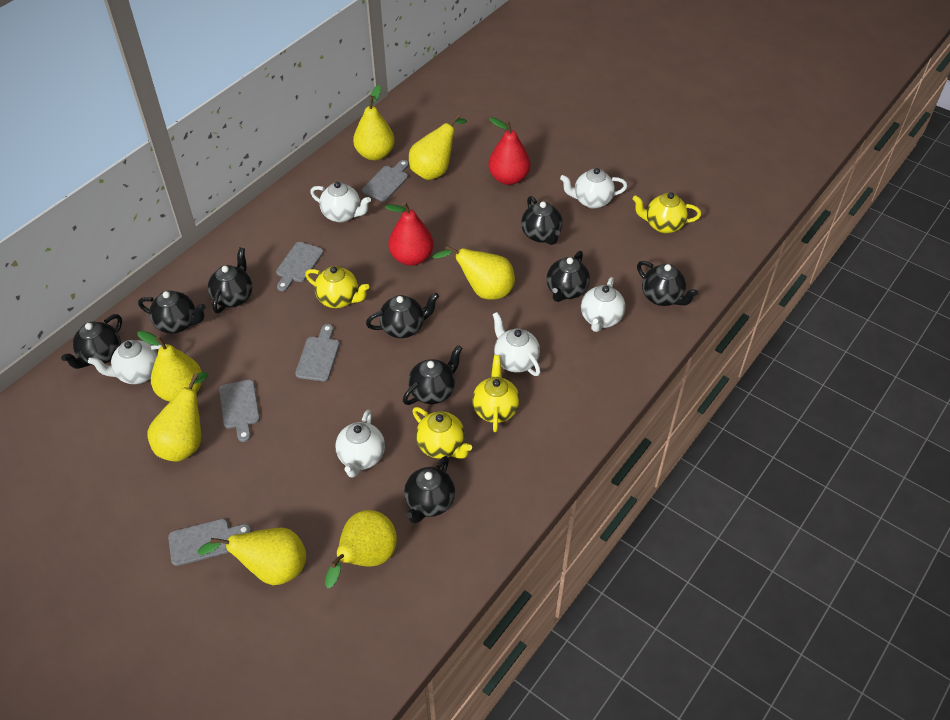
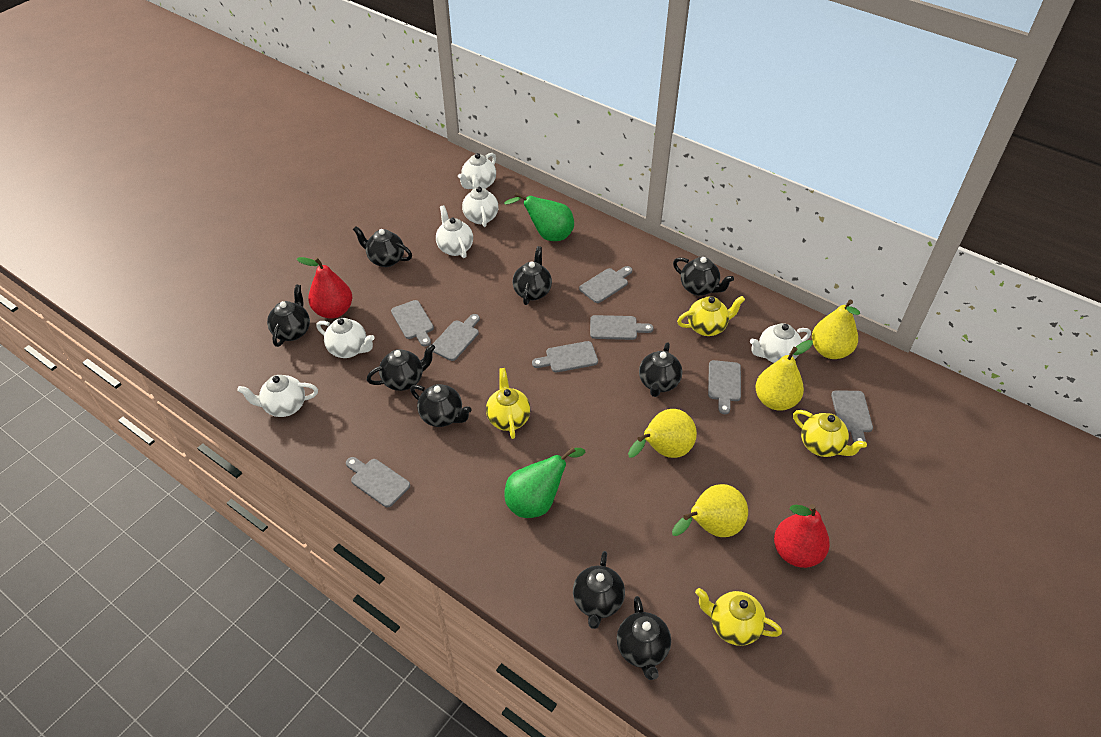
green pear: 0 -> 2
grey cutting board: 5 -> 8
yellow pear: 7 -> 4

